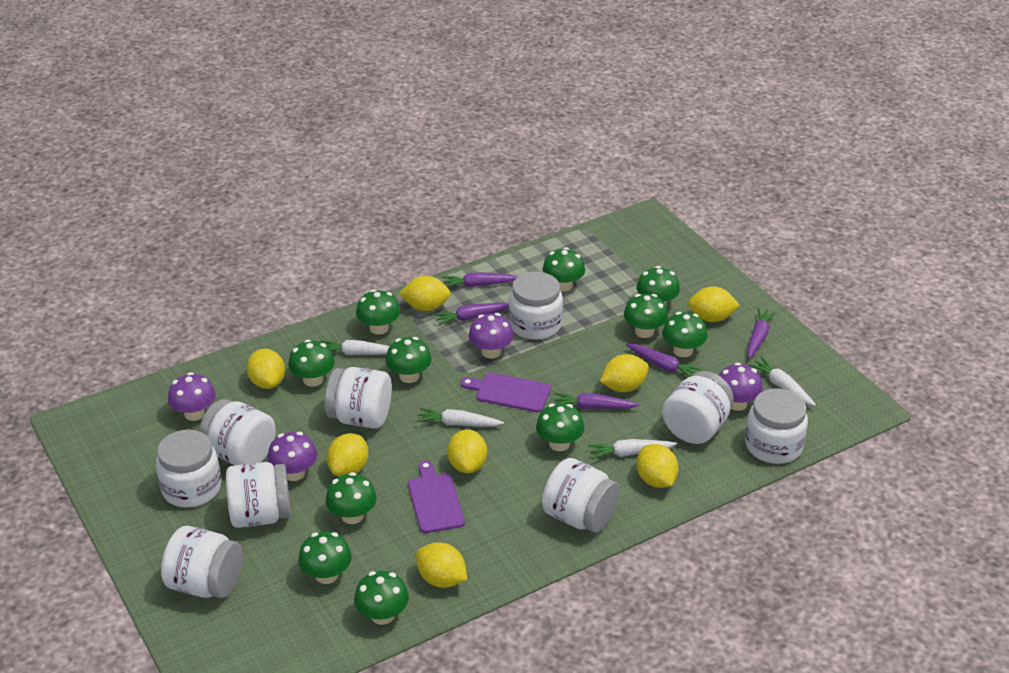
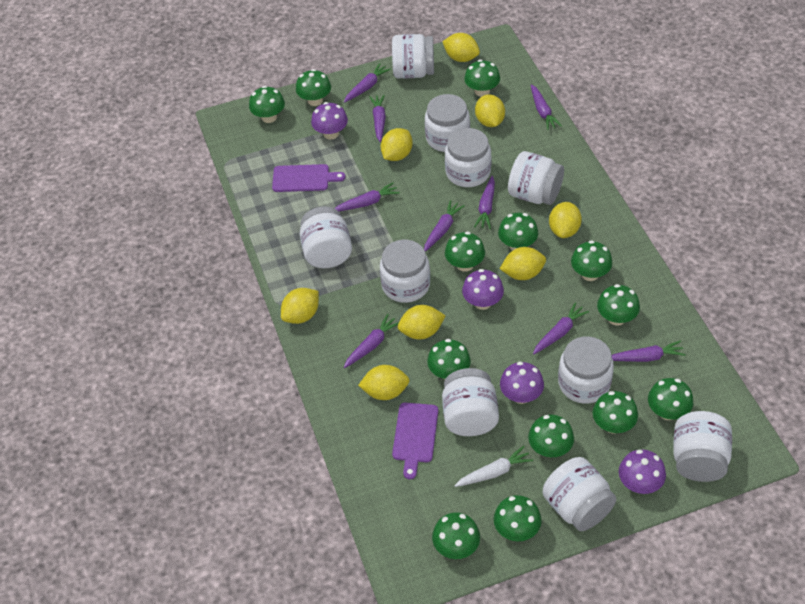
green mushroom: 11 -> 13
purple carrot: 5 -> 9
white carrot: 4 -> 1
white jar: 9 -> 10

